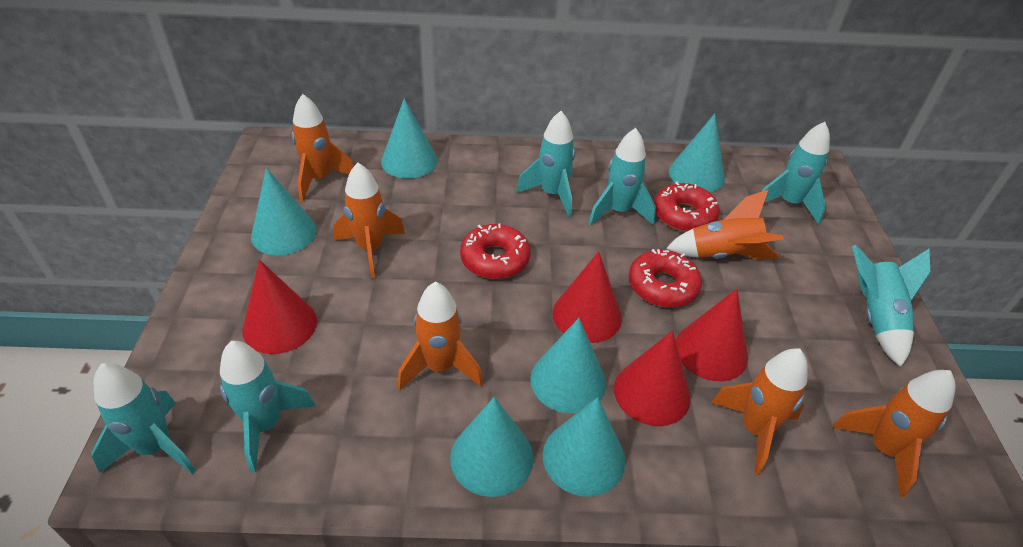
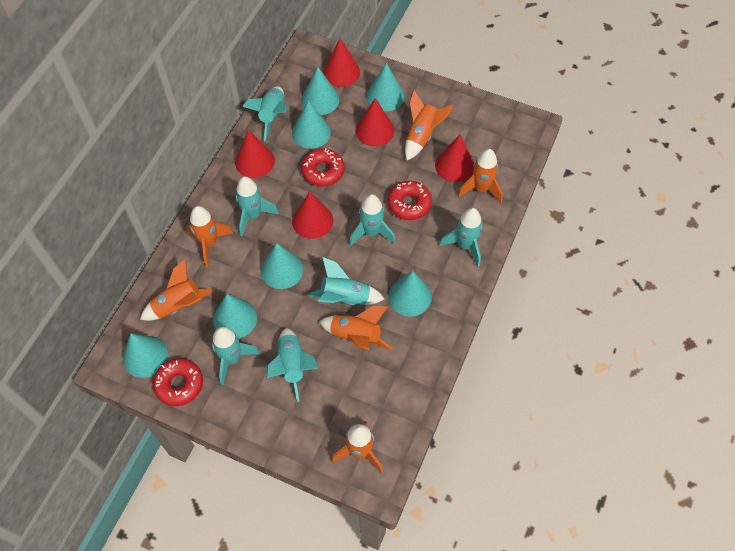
red cone: 4 -> 5
turquoise cone: 6 -> 7
turquoise rocket: 6 -> 7

